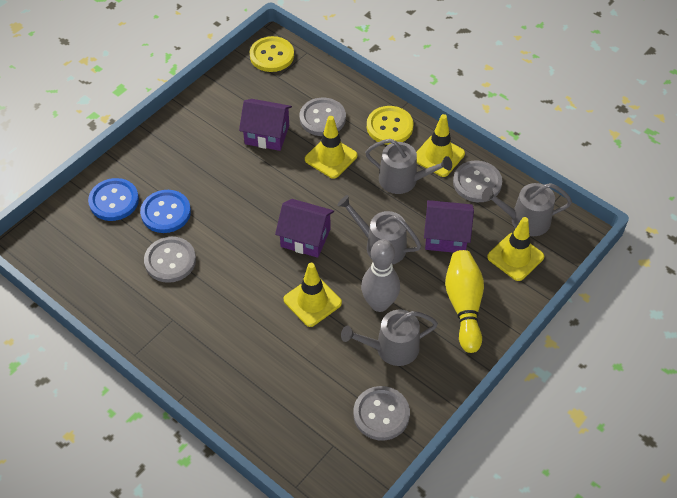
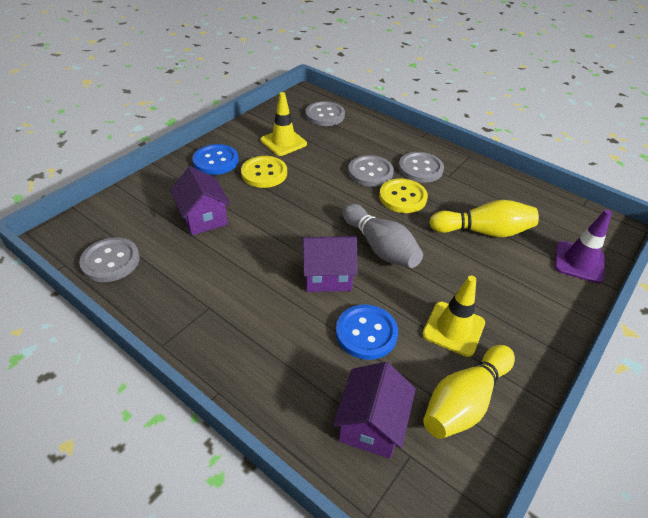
grey watering can: 4 -> 0
purple traffic cone: 0 -> 1
yellow bowling pin: 1 -> 2
yellow traffic cone: 4 -> 2

